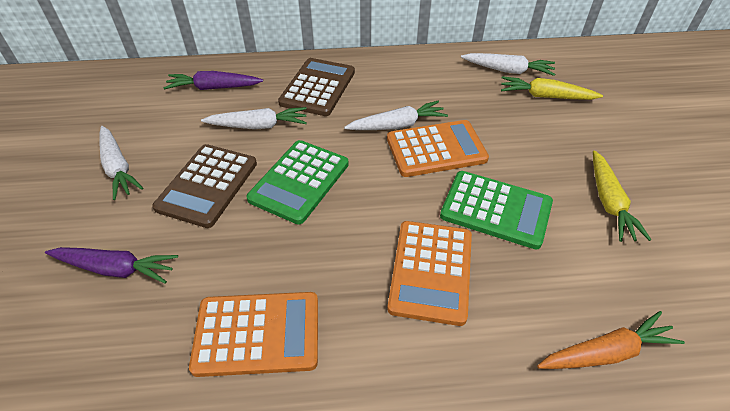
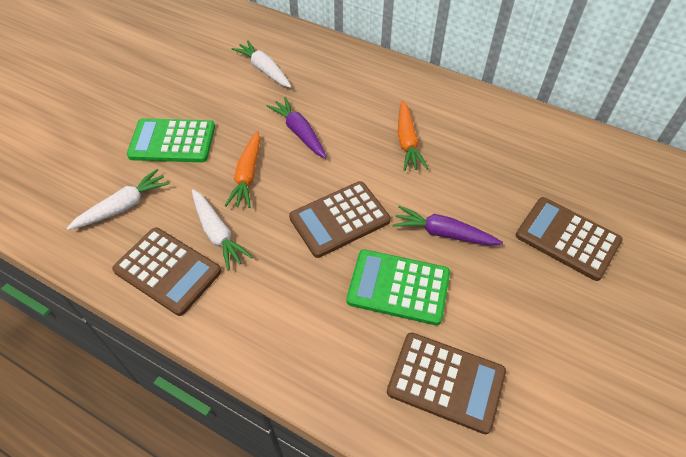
brown calculator: 2 -> 4
orange calculator: 3 -> 0
orange carrot: 1 -> 2
white carrot: 4 -> 3
yellow carrot: 2 -> 0

